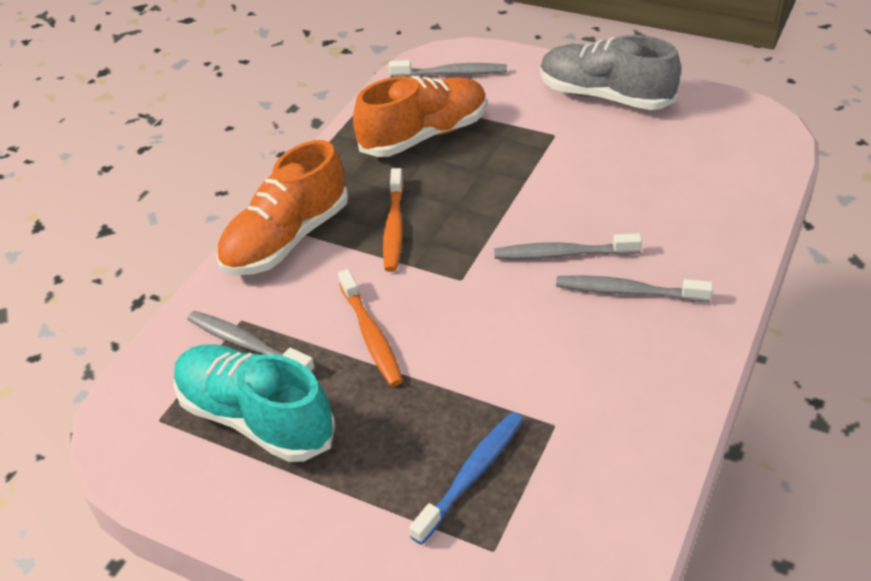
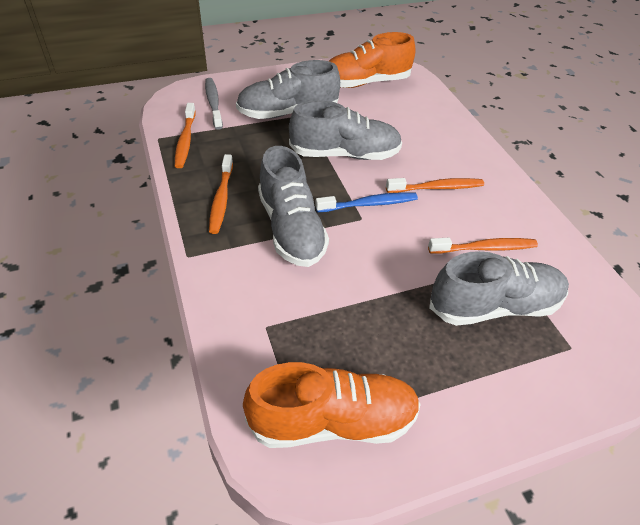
grey shoe: 1 -> 4
grey toothbrush: 4 -> 1
orange toothbrush: 2 -> 4
turquoise shoe: 1 -> 0

